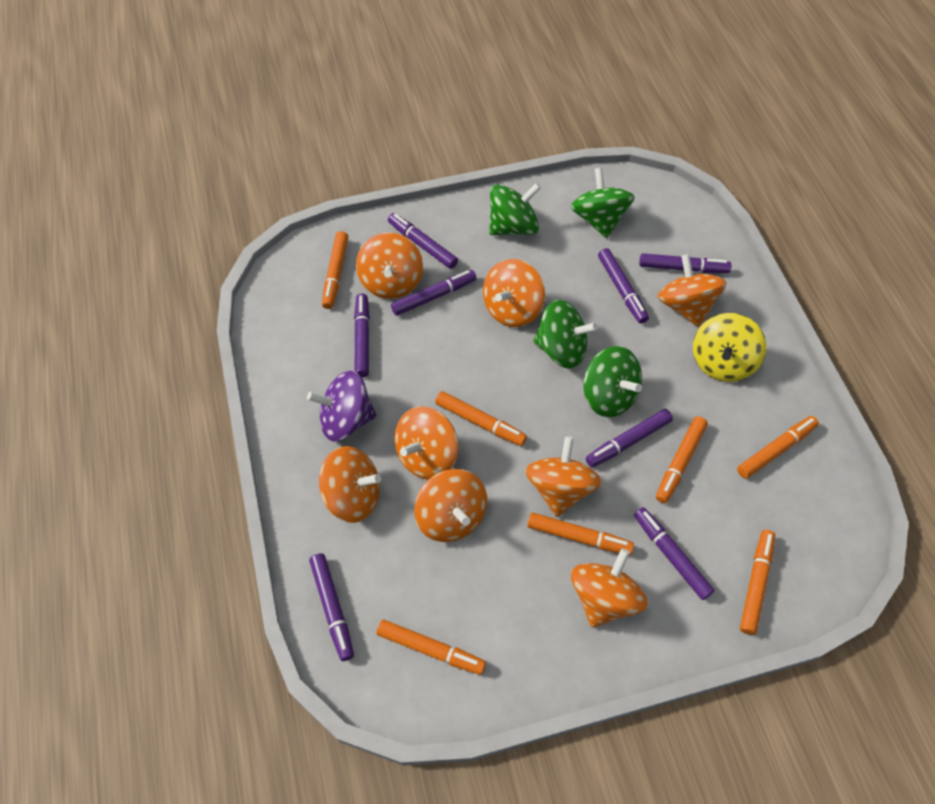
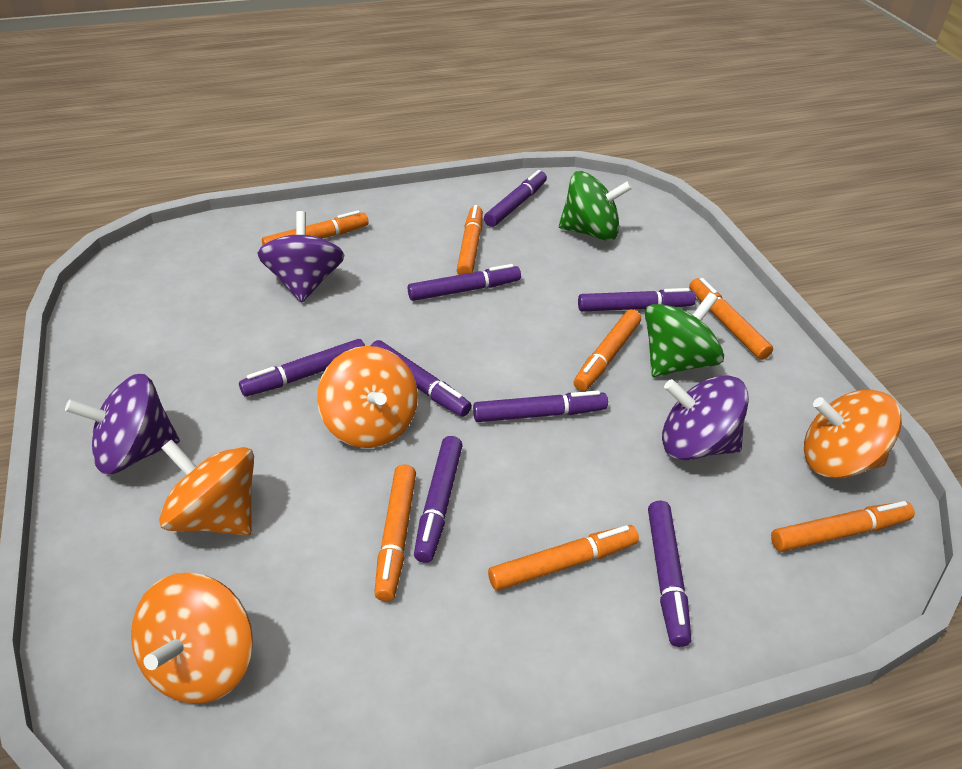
green spinning top: 4 -> 2
orange spinning top: 8 -> 4
purple spinning top: 1 -> 3
yellow spinning top: 1 -> 0

